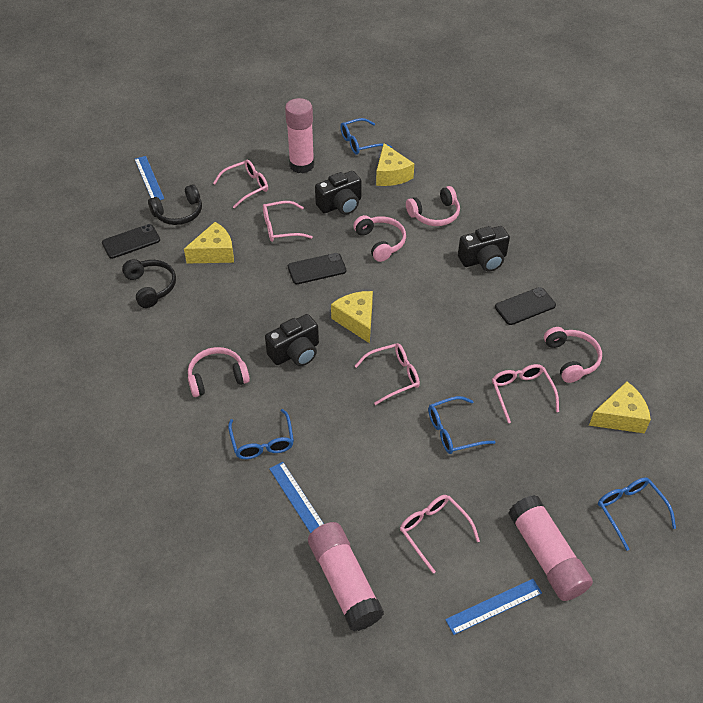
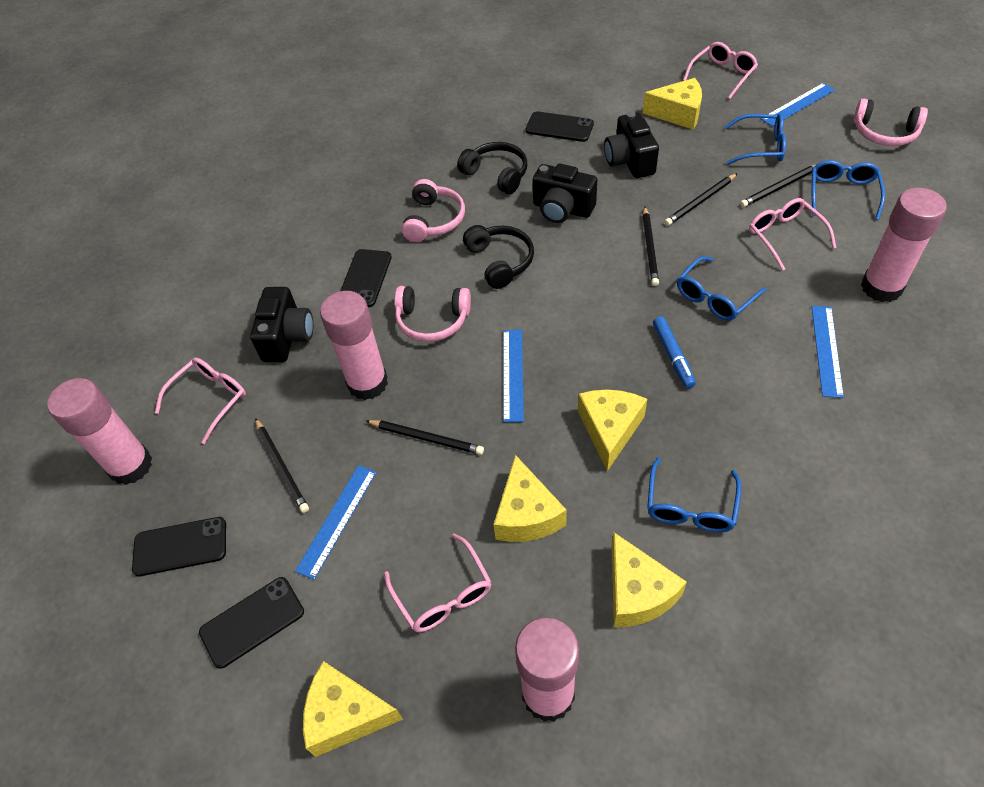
black pencil: 0 -> 5
black phone: 3 -> 4
blue marker: 0 -> 1
blue ruler: 3 -> 4
pink glasses: 5 -> 4
pink glue stick: 3 -> 4
pink headphones: 4 -> 3
yellow cheese: 4 -> 5

